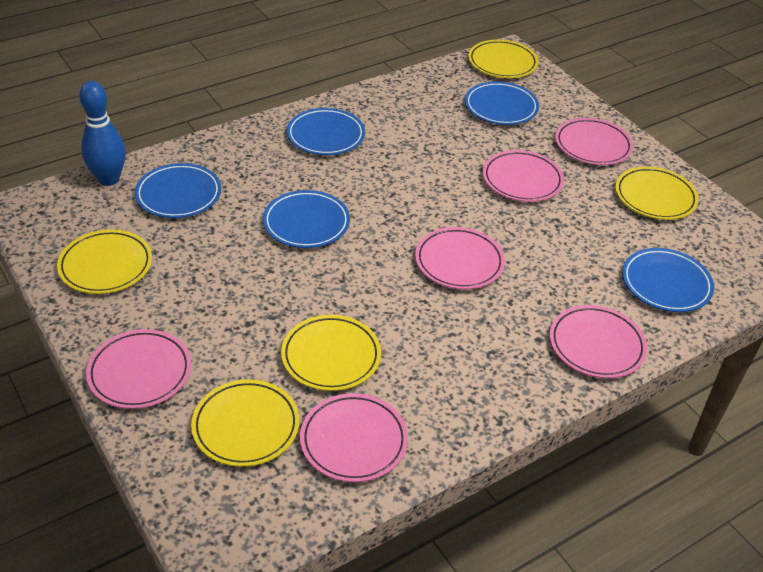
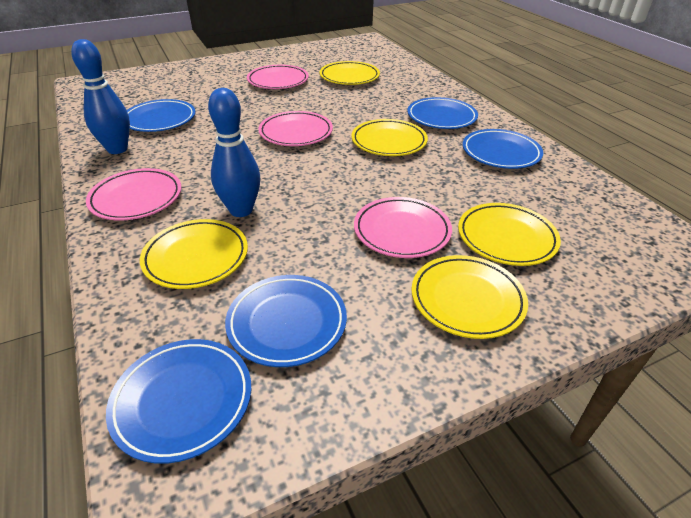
blue bowling pin: 1 -> 2
pink plate: 6 -> 4

